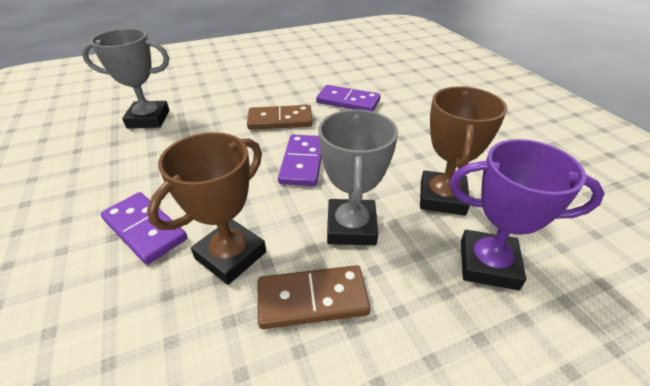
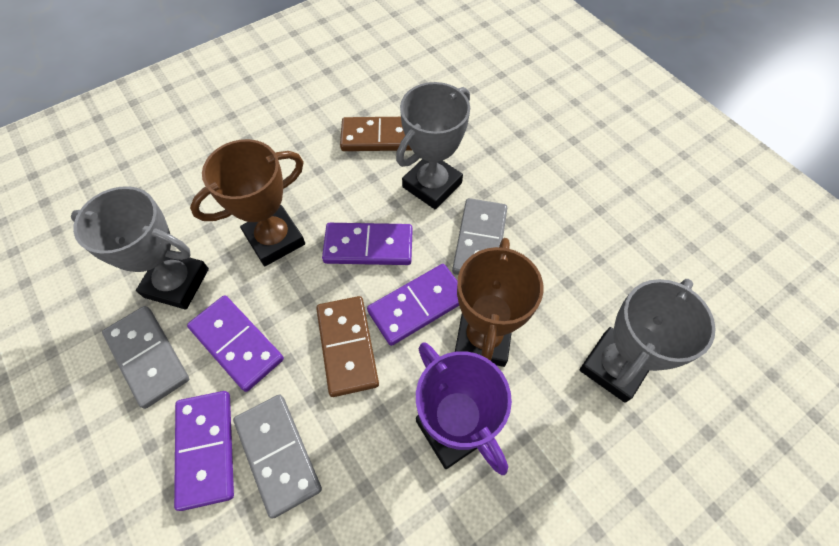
grey domino: 0 -> 3
grey trophy: 2 -> 3
purple domino: 3 -> 4

